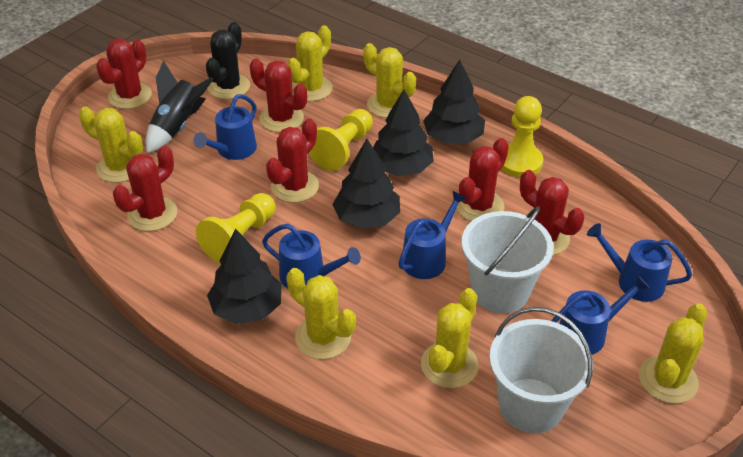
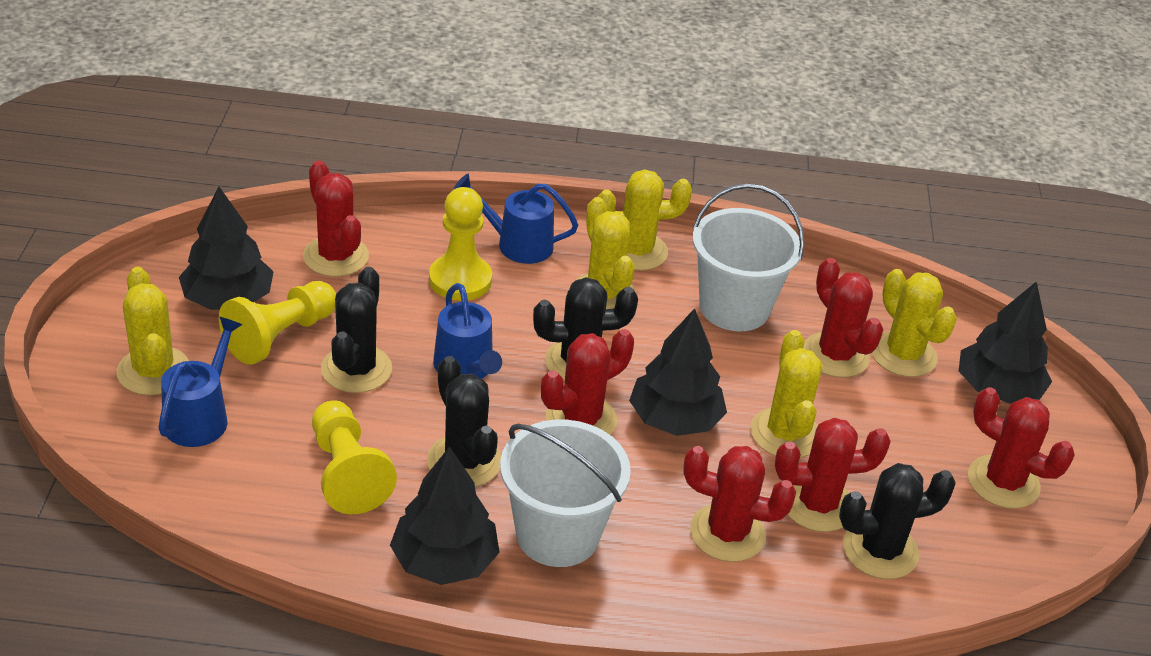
black cactus: 1 -> 4
black rocket: 1 -> 0
blue watering can: 5 -> 3
yellow cactus: 6 -> 5

